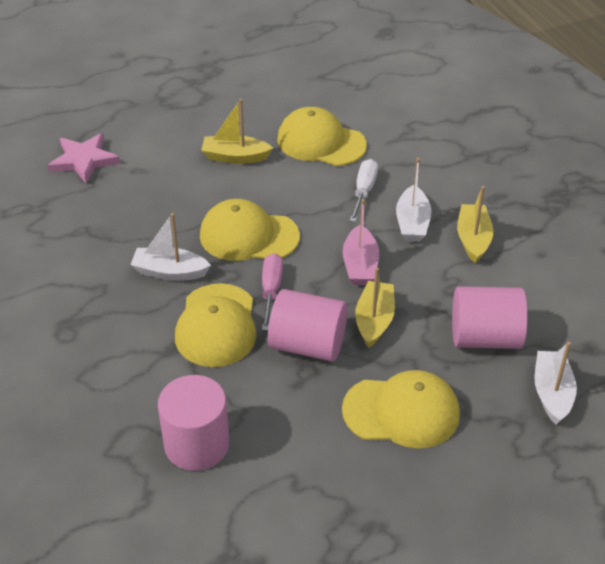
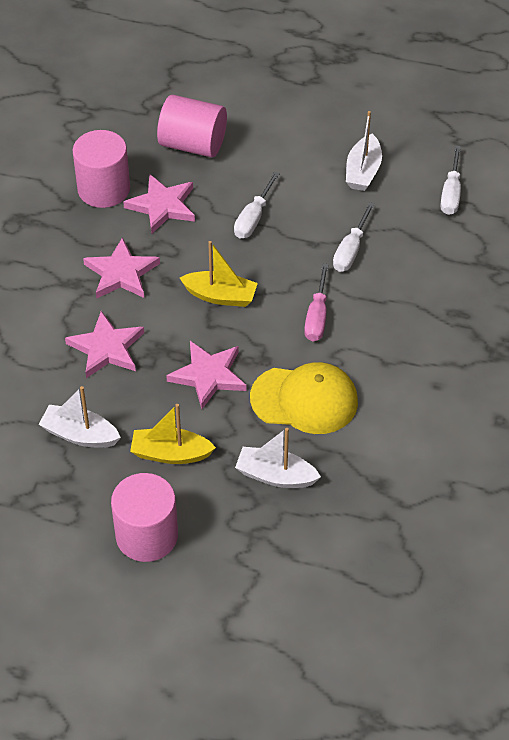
pink boat: 1 -> 0
pink star: 1 -> 4
white screwdriver: 1 -> 3
yellow boat: 3 -> 2
yellow cap: 4 -> 1

